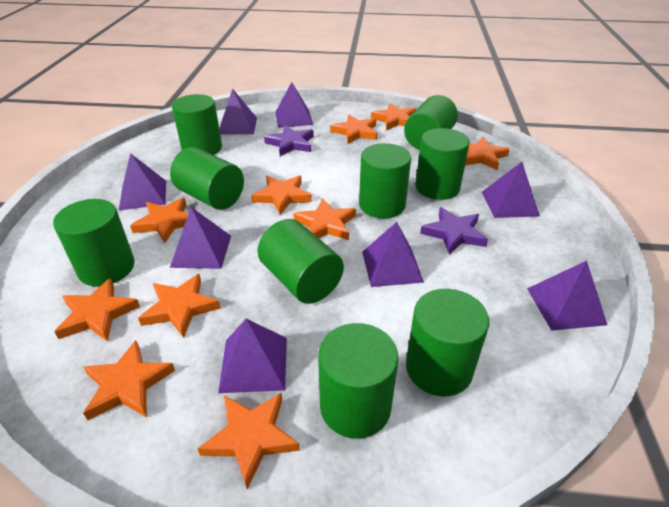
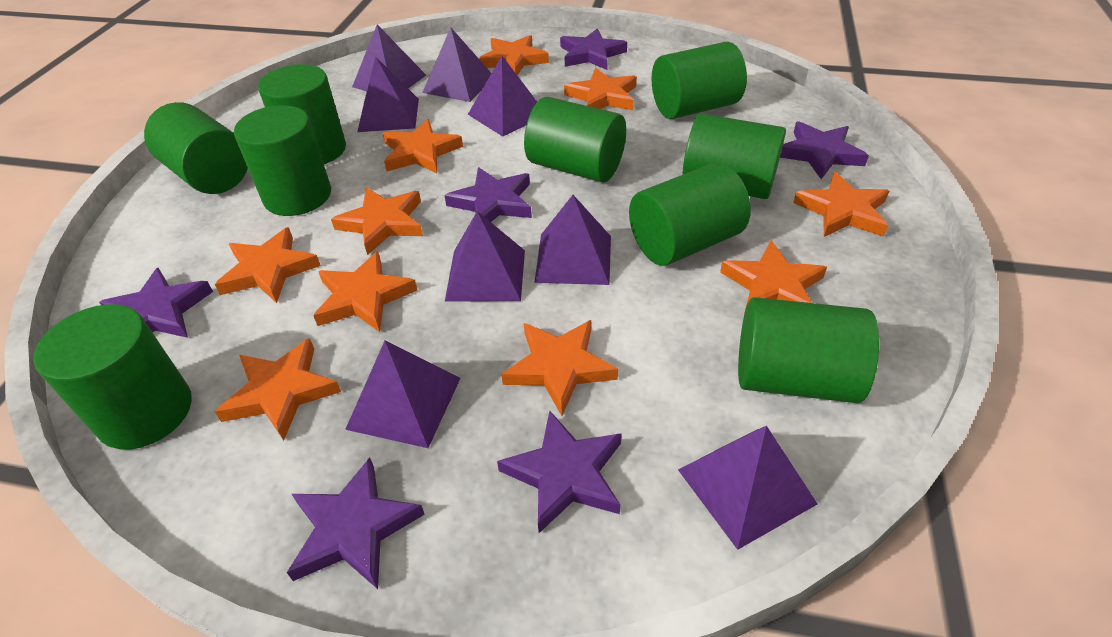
purple star: 2 -> 6

